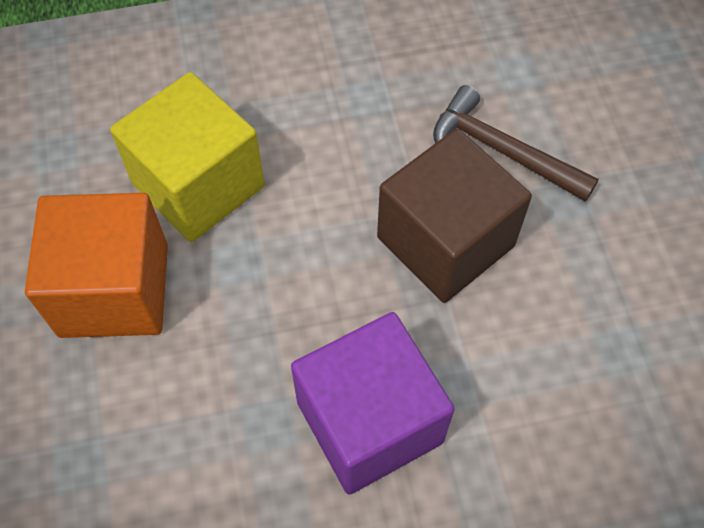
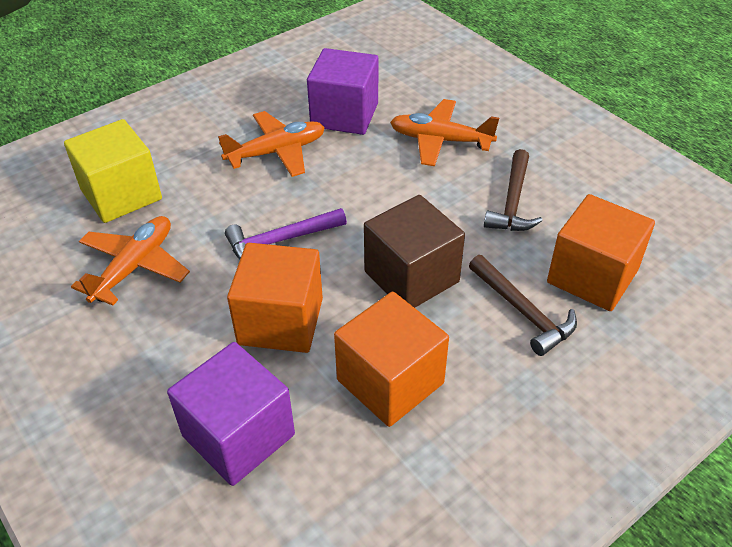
brown hammer: 1 -> 2
orange cube: 1 -> 3
orange plane: 0 -> 3
purple cube: 1 -> 2
purple hammer: 0 -> 1

